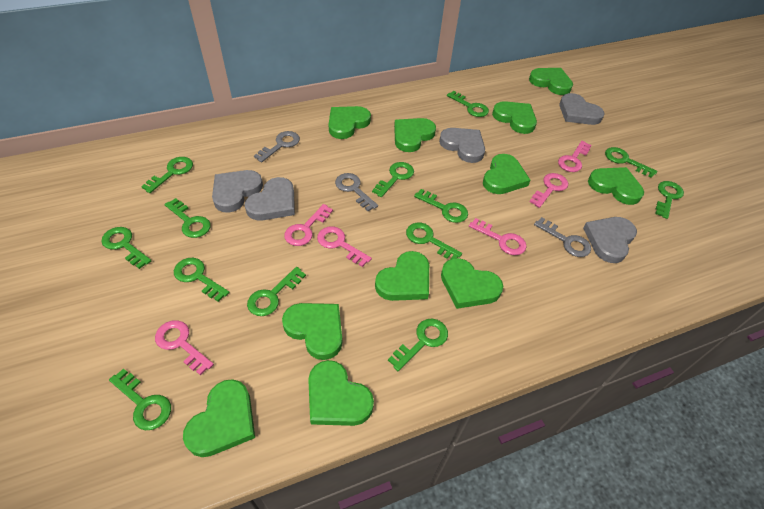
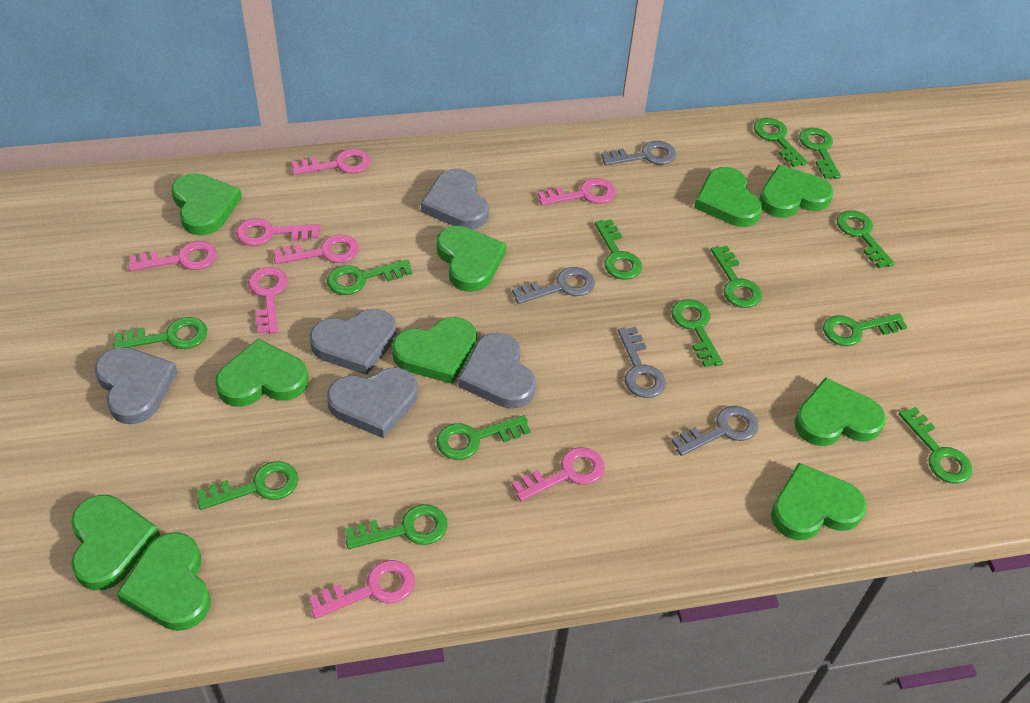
green heart: 11 -> 10
grey key: 3 -> 4
pink key: 6 -> 8

